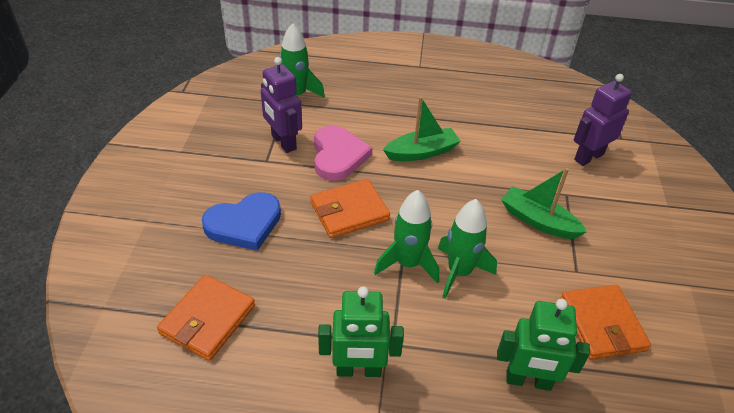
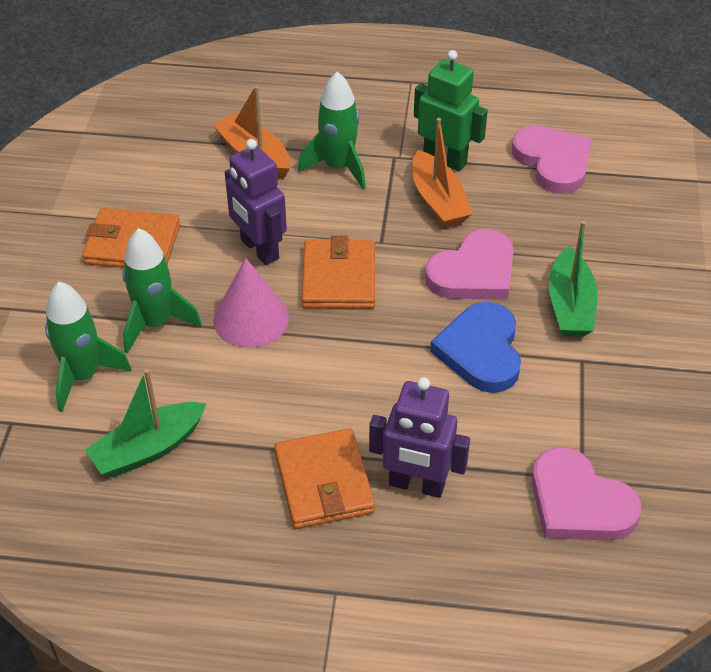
green robot: 2 -> 1
orange boat: 0 -> 2
pink cone: 0 -> 1
pink heart: 1 -> 3

